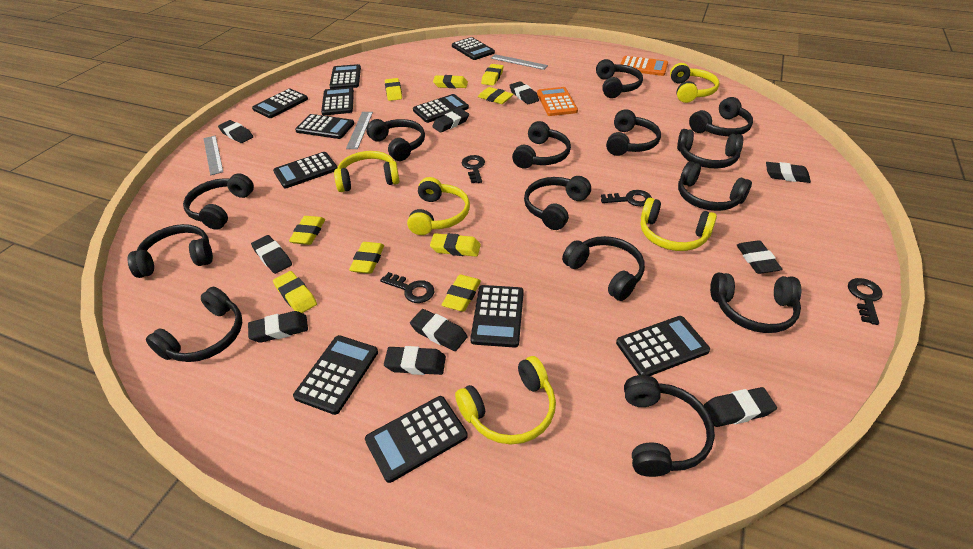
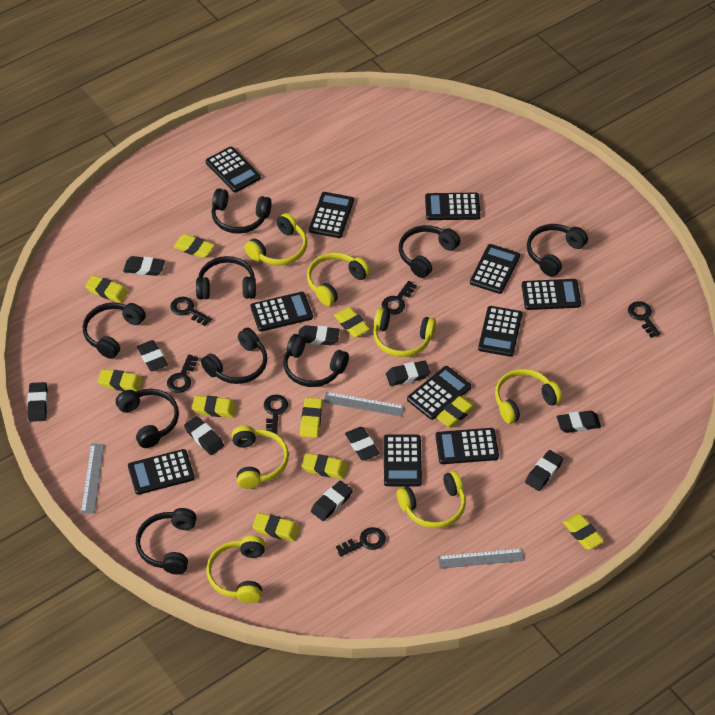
black headphones: 14 -> 9
black key: 4 -> 6
orange calculator: 2 -> 0
yellow eraser: 9 -> 10
yellow headphones: 5 -> 7

